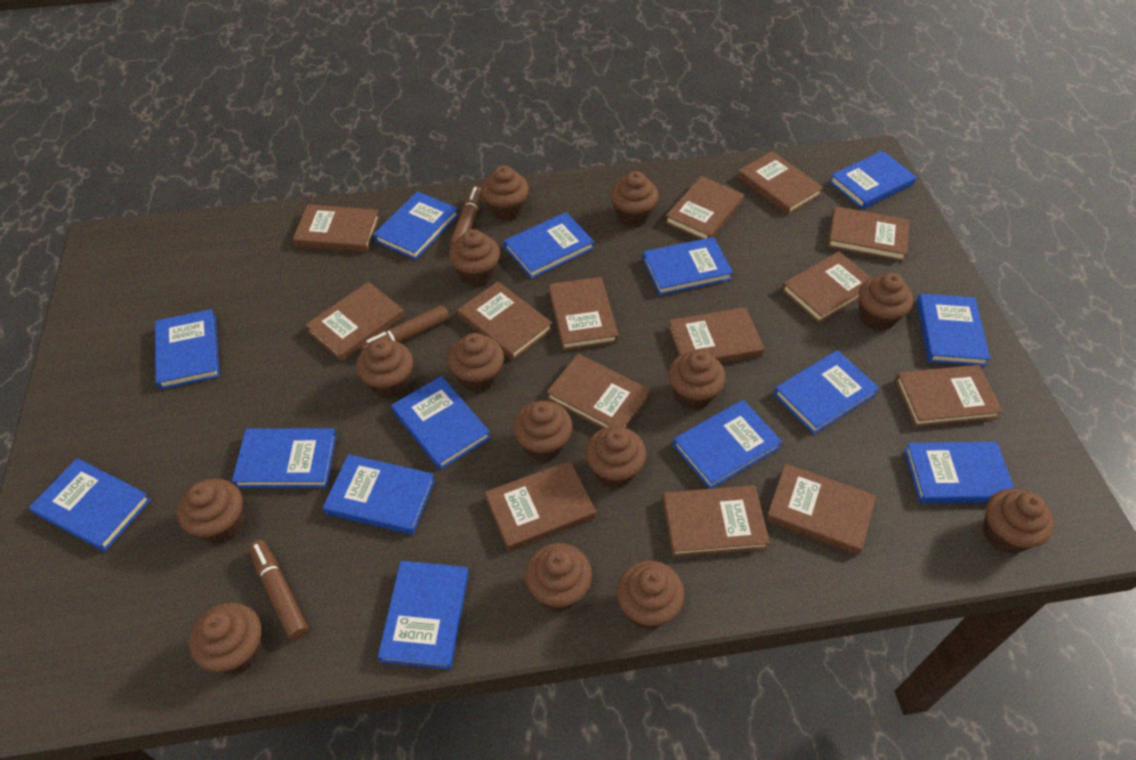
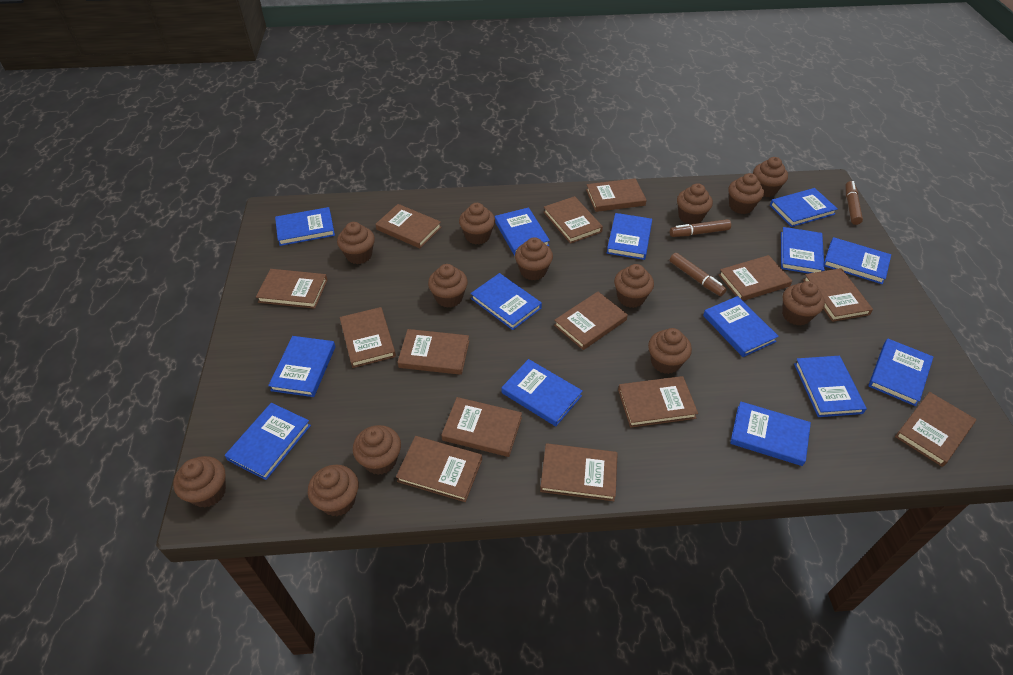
brown cupcake: 14 -> 13

